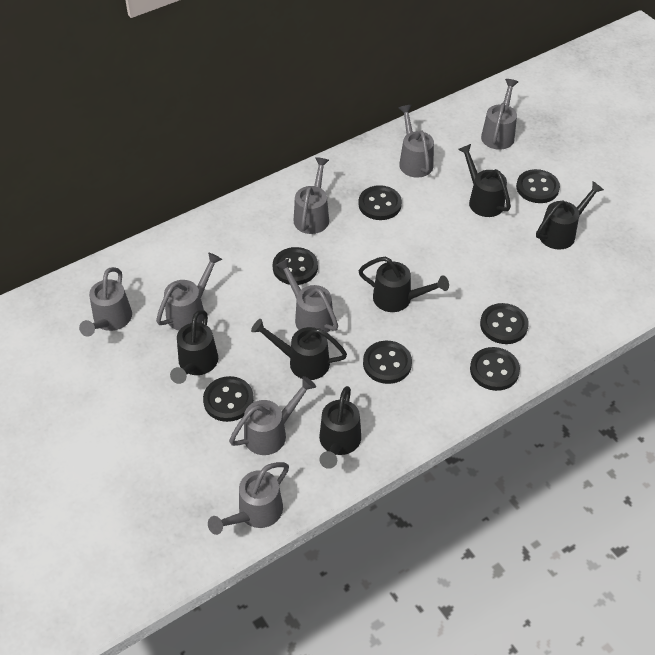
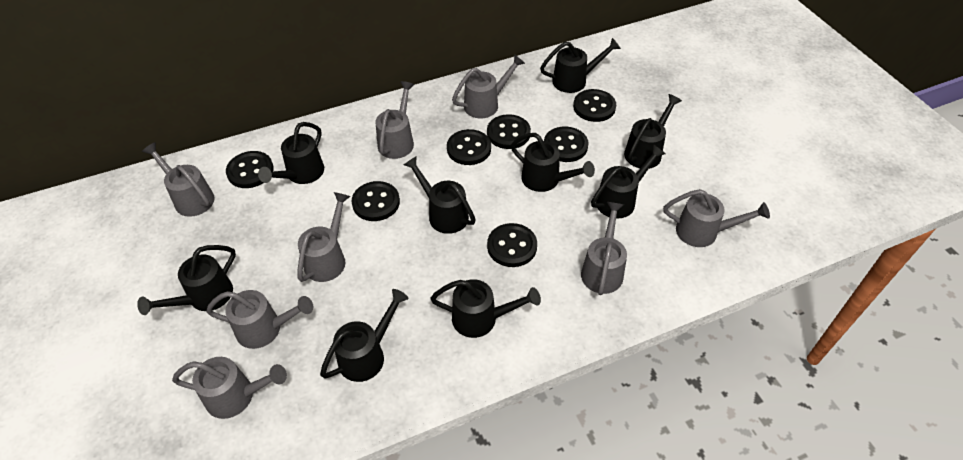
black watering can: 6 -> 9

